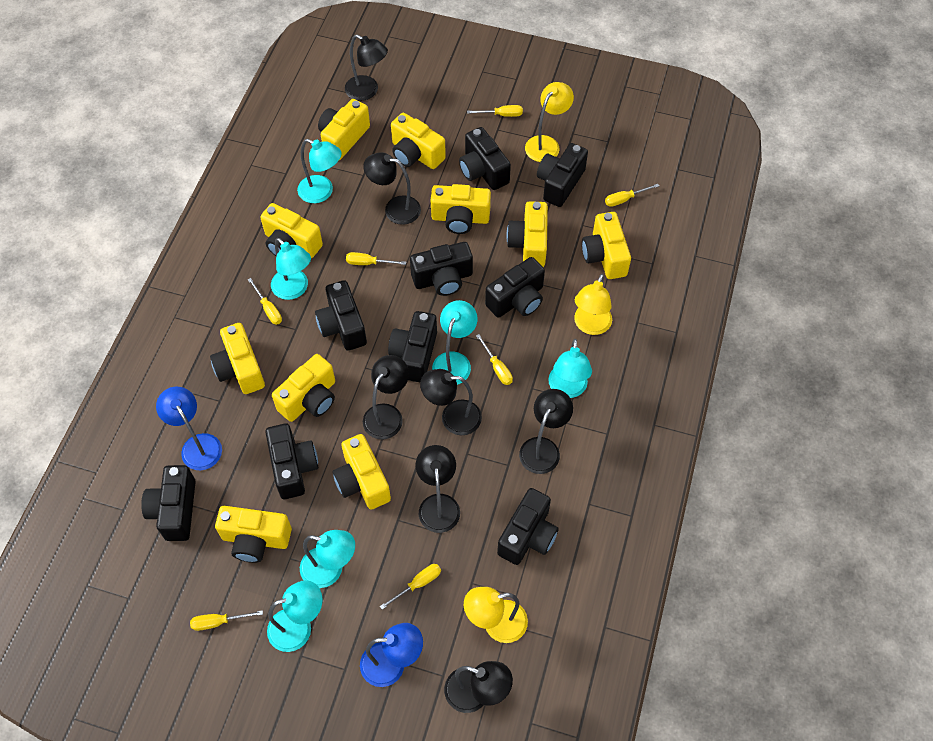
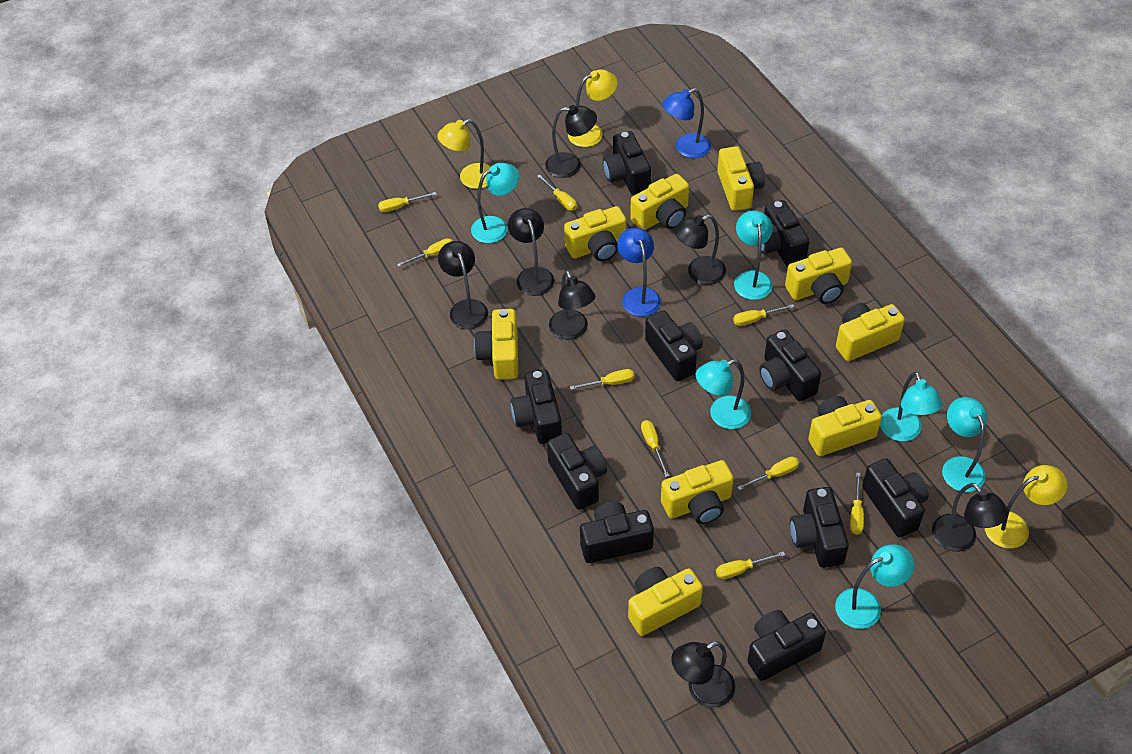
black camera: 9 -> 10
yellow camera: 10 -> 9
yellow screwdriver: 7 -> 9

